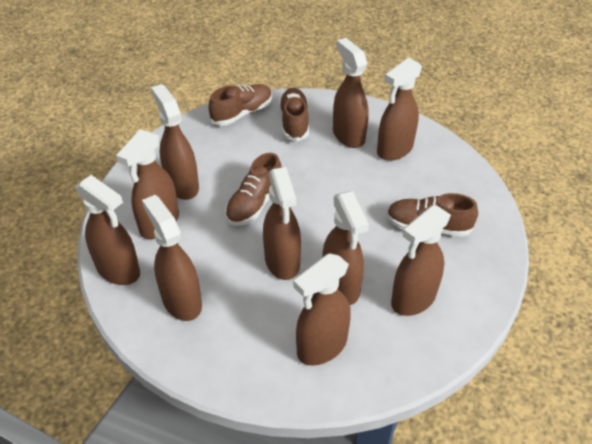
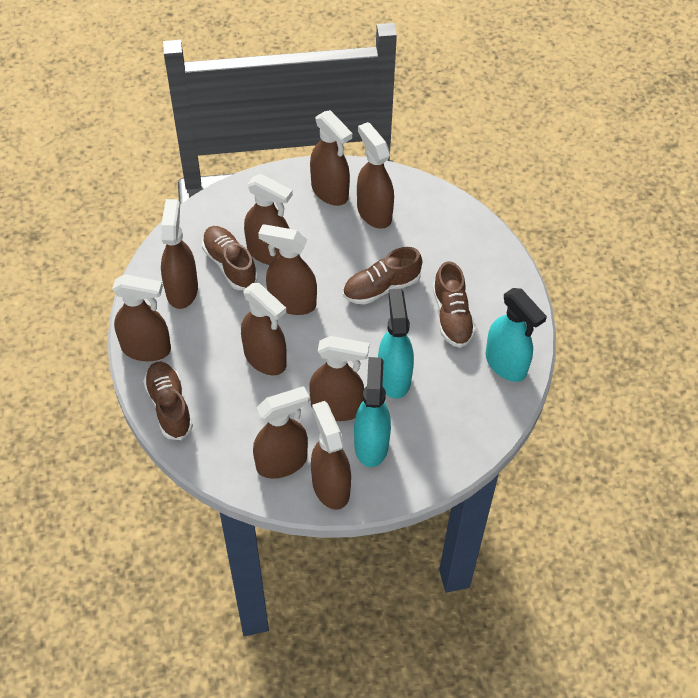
turquoise spray bottle: 0 -> 3

